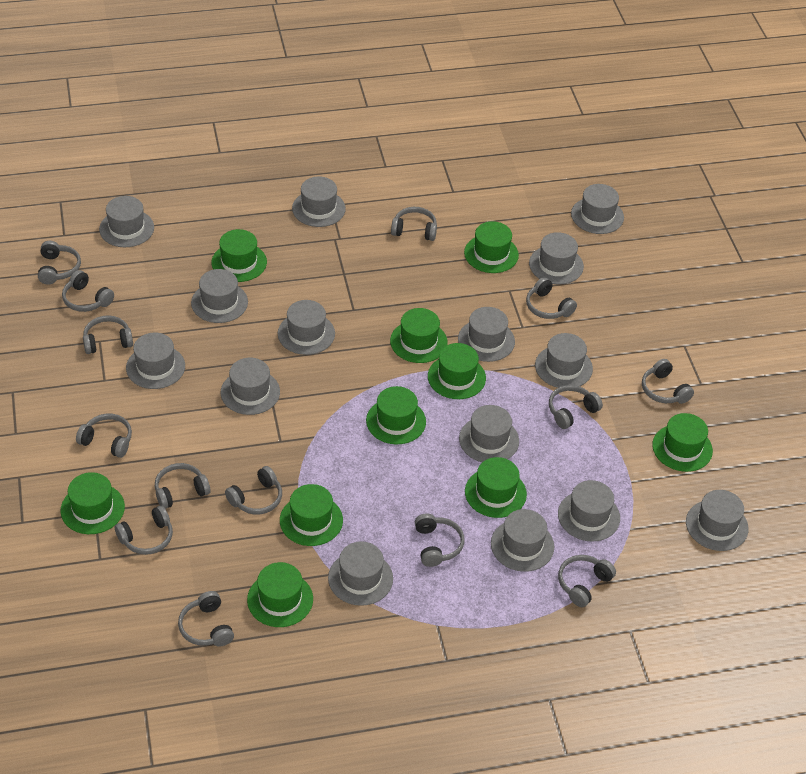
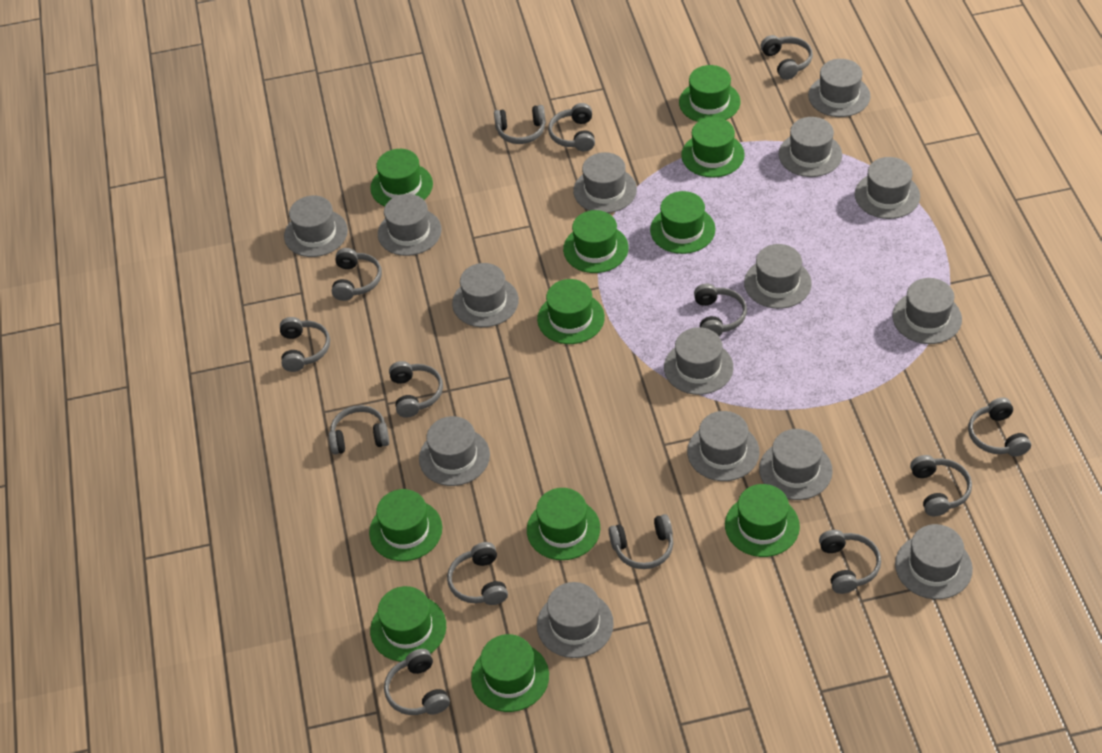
green hat: 10 -> 11

